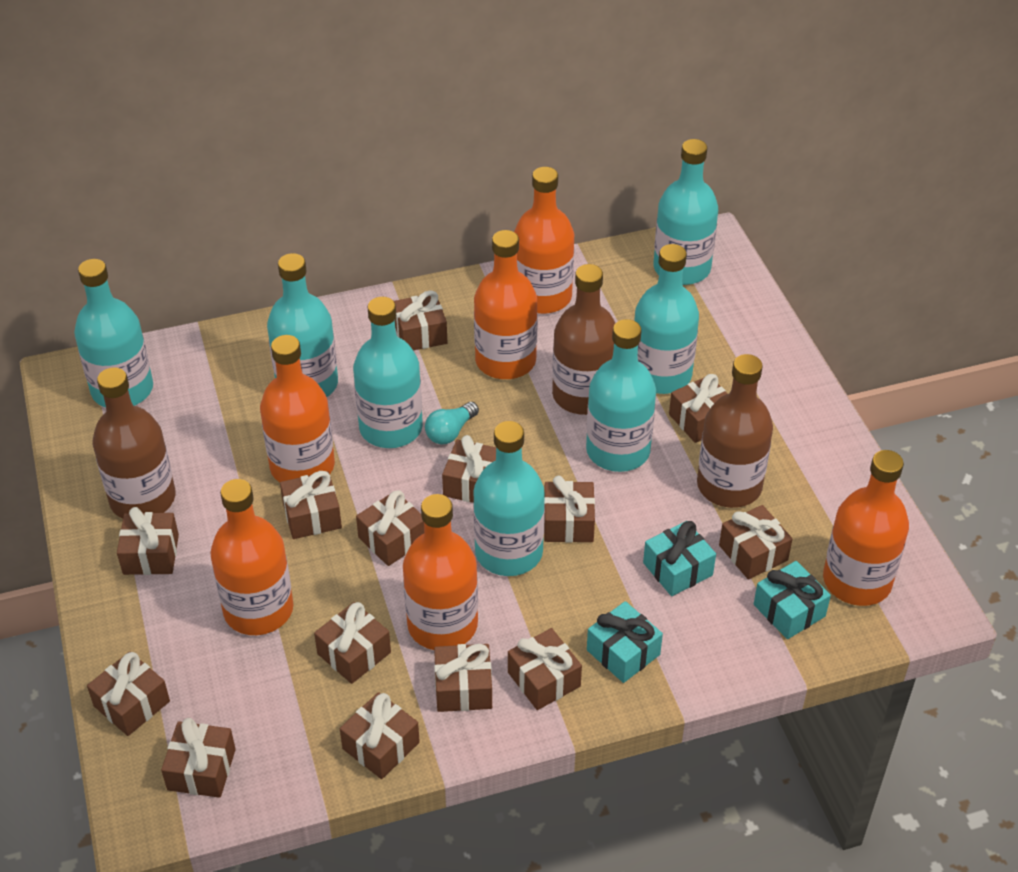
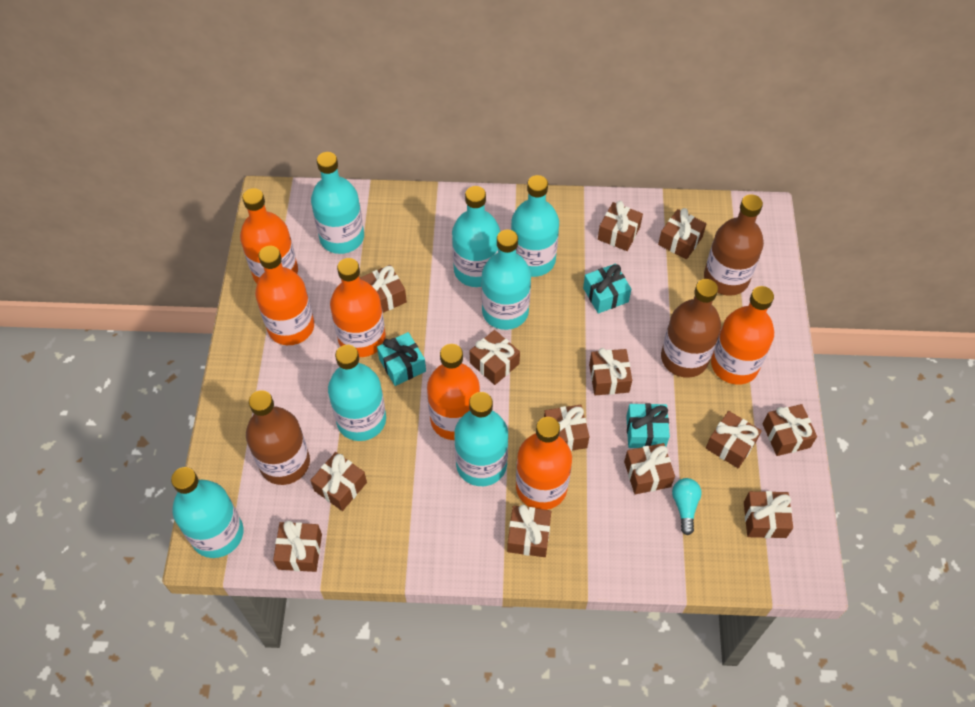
brown gift: 14 -> 13

